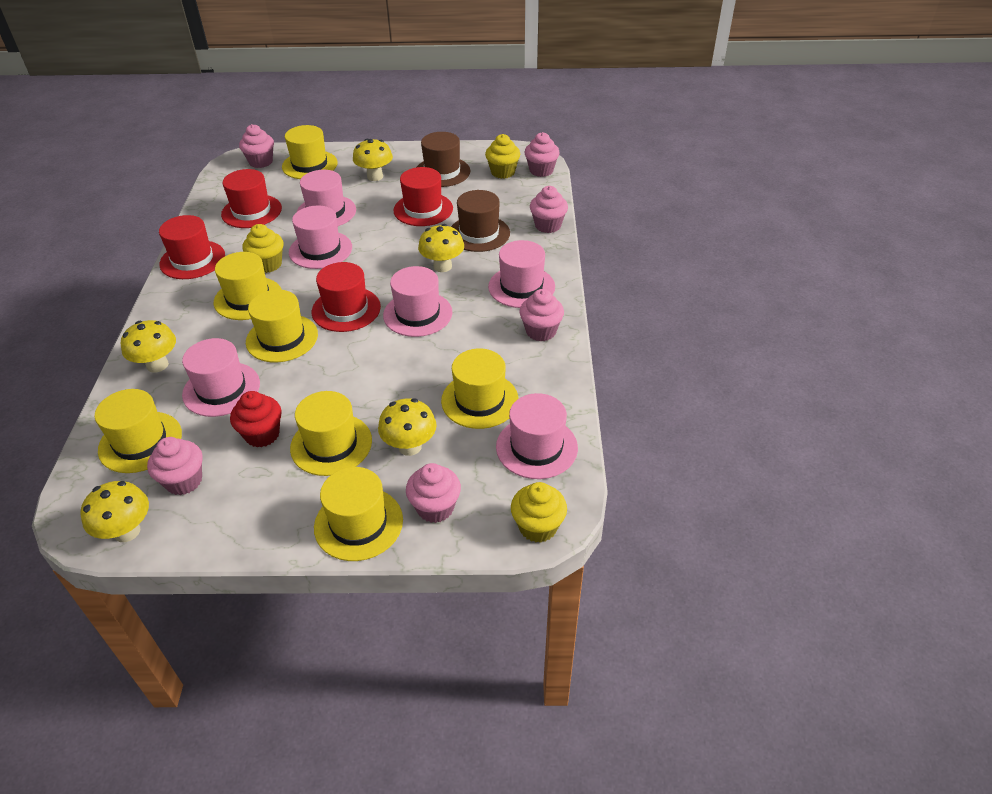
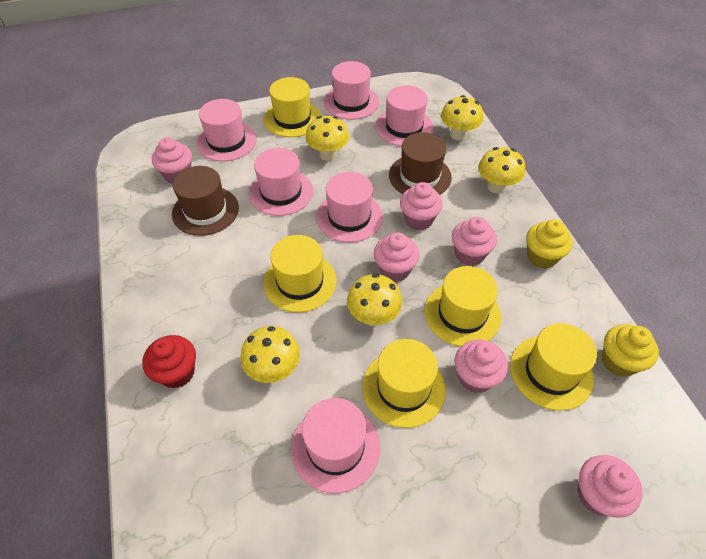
red hat: 4 -> 0
yellow cupcake: 3 -> 2
yellow hat: 7 -> 5

